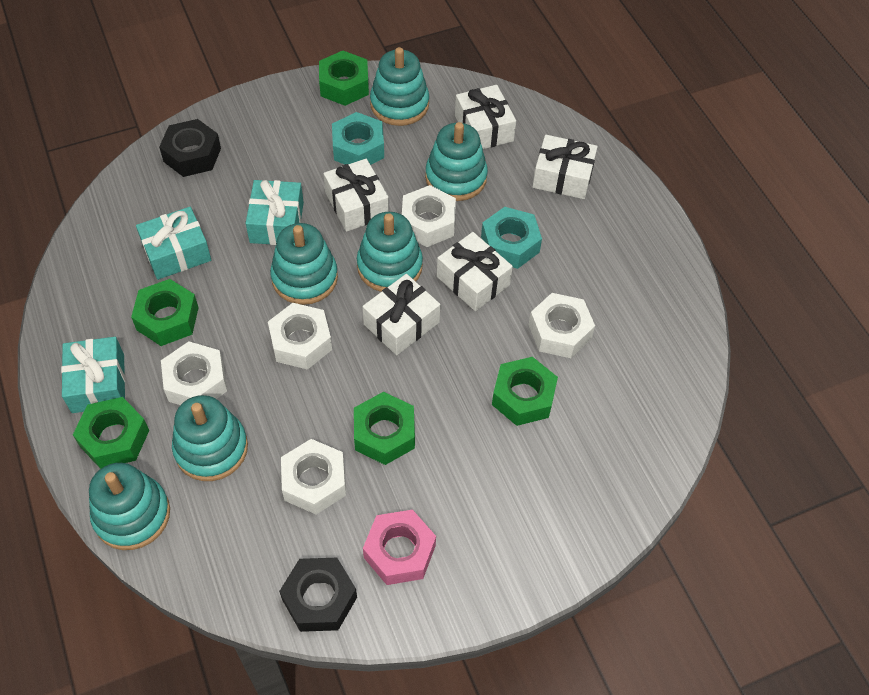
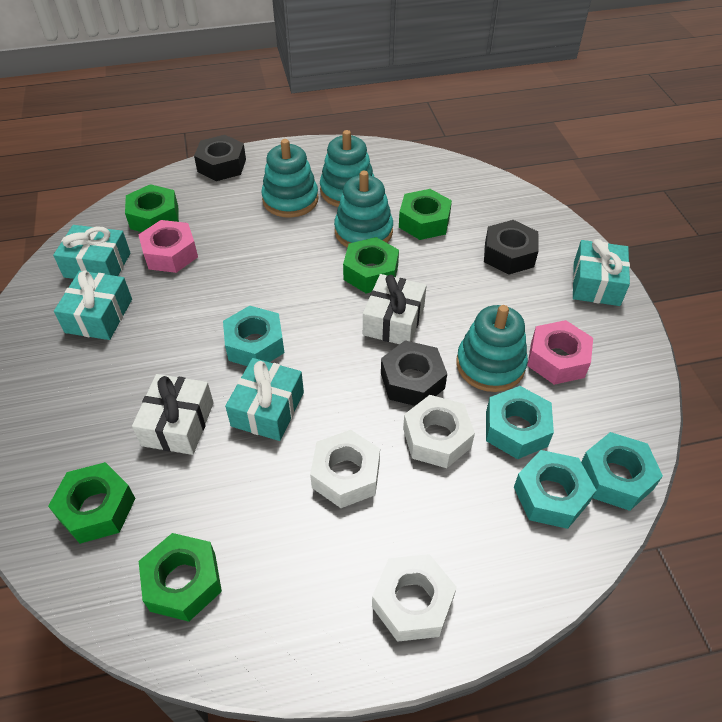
black nut: 2 -> 3
pink nut: 1 -> 2
turquoise gift: 3 -> 4
turquoise nut: 2 -> 4
turquoise stacking toy: 6 -> 4
white gift: 5 -> 2
white nut: 5 -> 3

